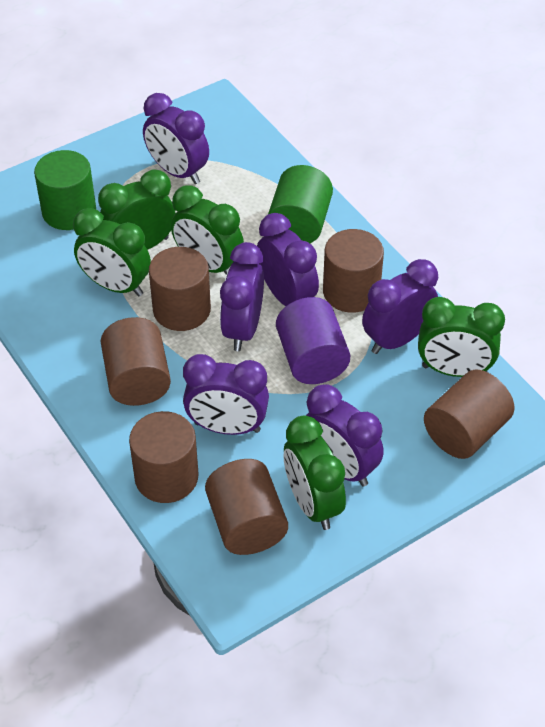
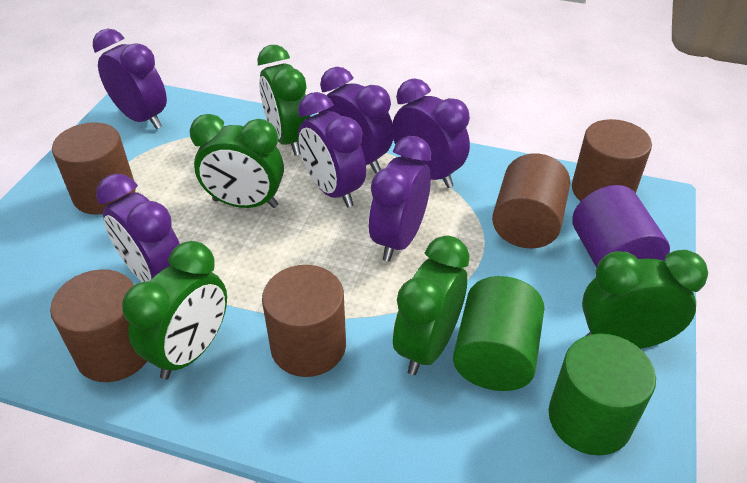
brown cylinder: 6 -> 5

